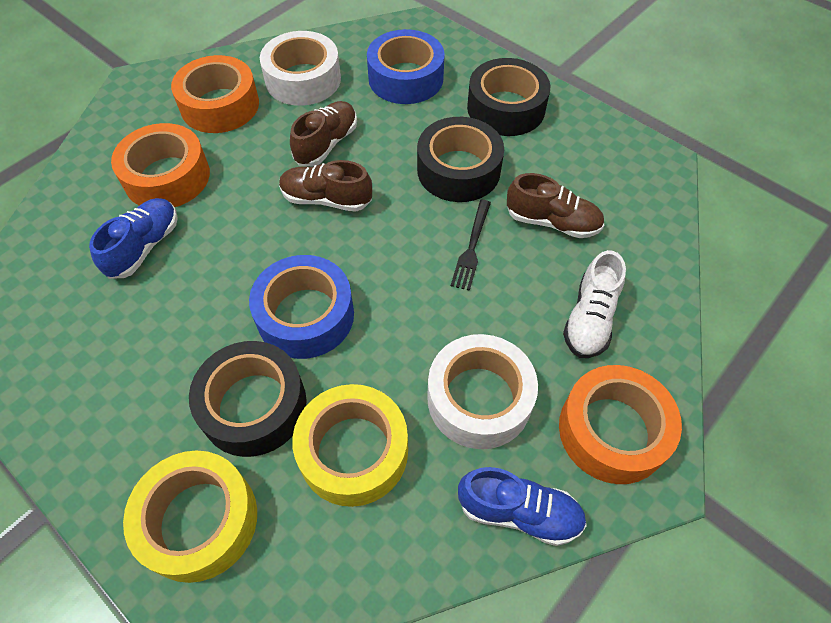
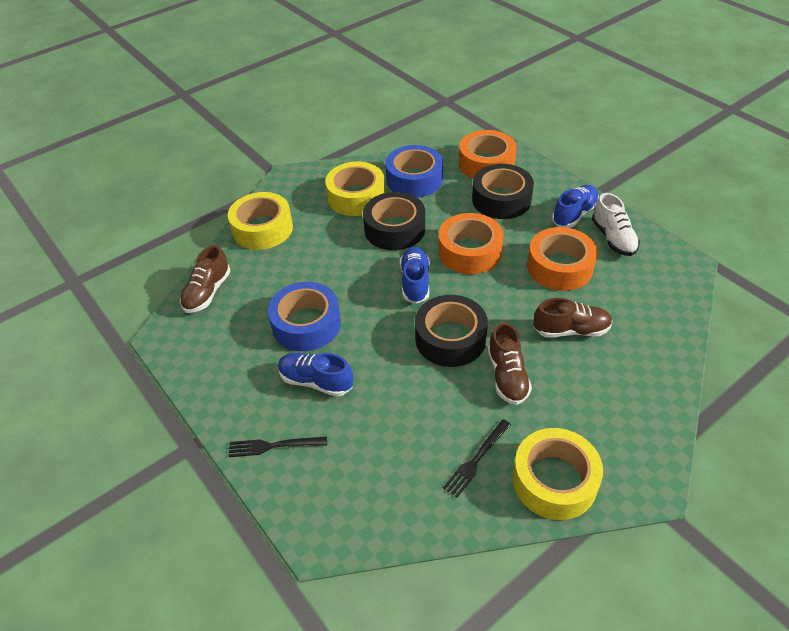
black fork: 1 -> 2
blue shoe: 2 -> 3
white tape: 2 -> 0
yellow tape: 2 -> 3

